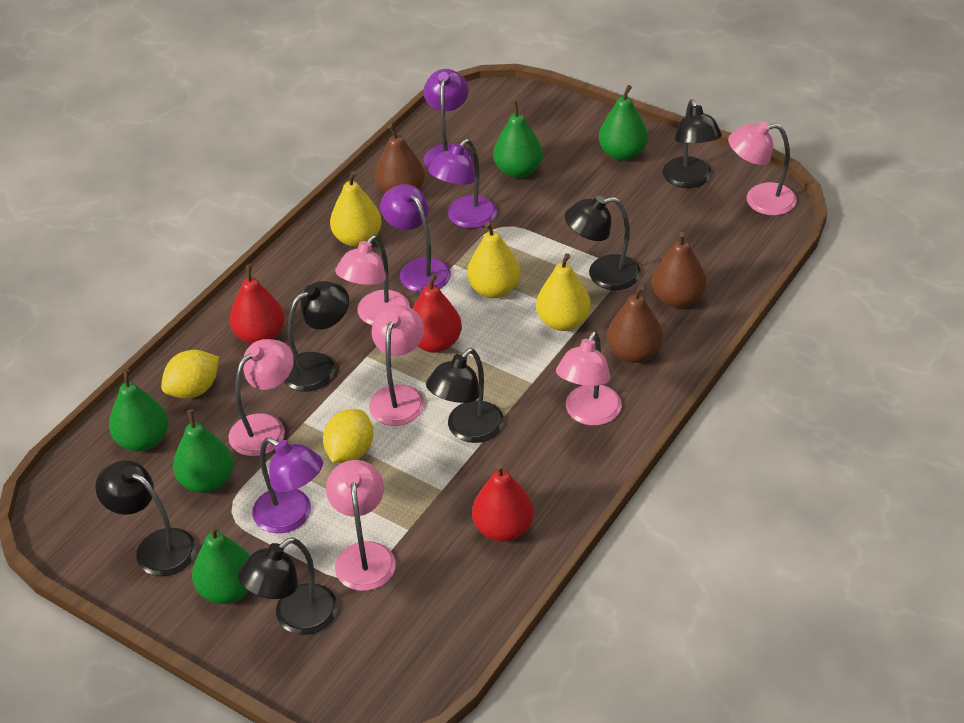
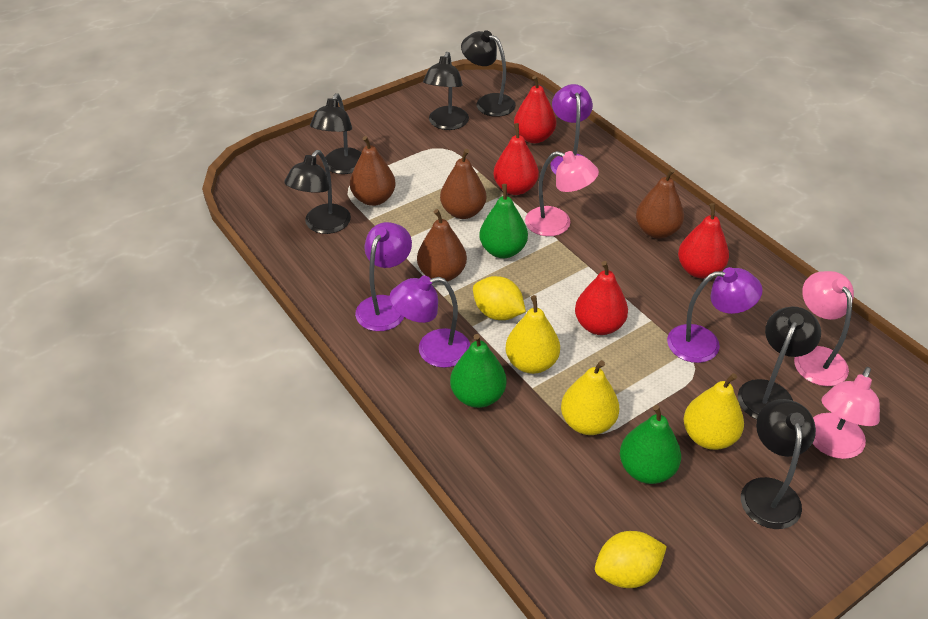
brown pear: 3 -> 4
green pear: 5 -> 3
pink lamp: 6 -> 3
red pear: 3 -> 4

